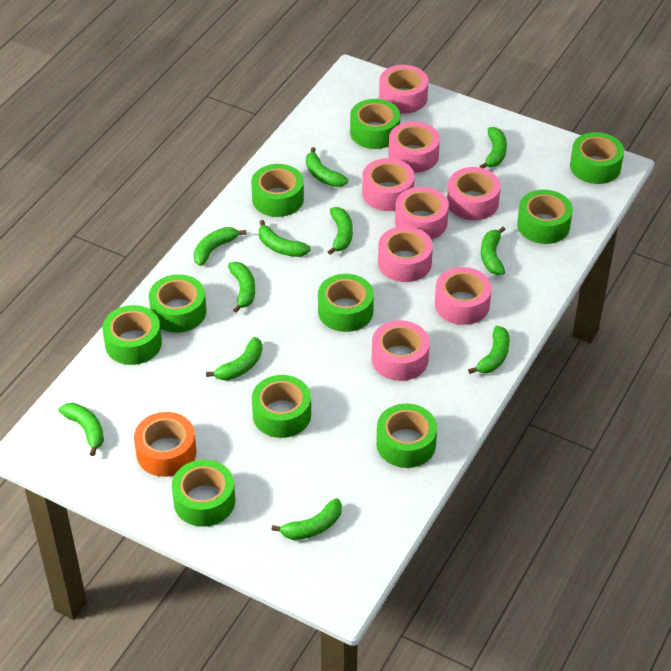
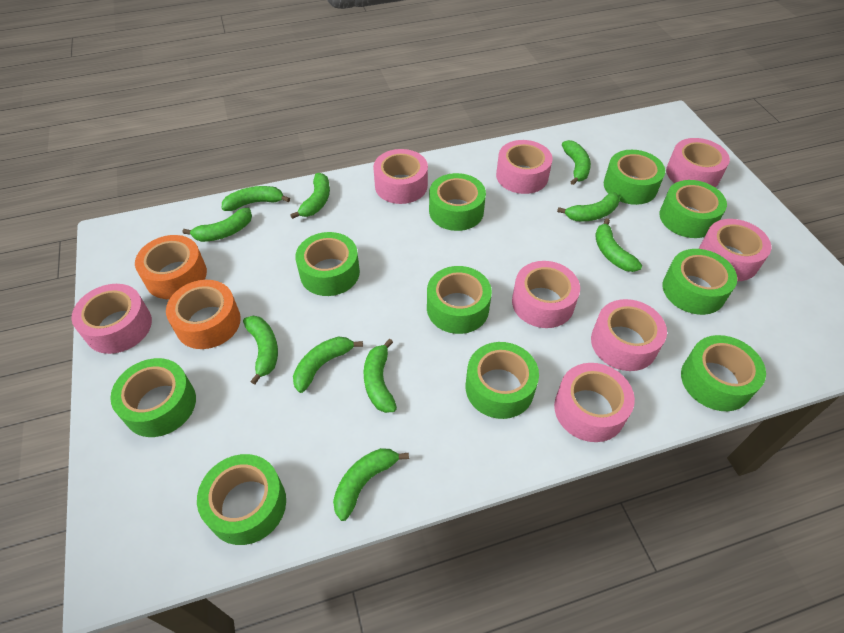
green banana: 11 -> 10
orange tape: 1 -> 2

